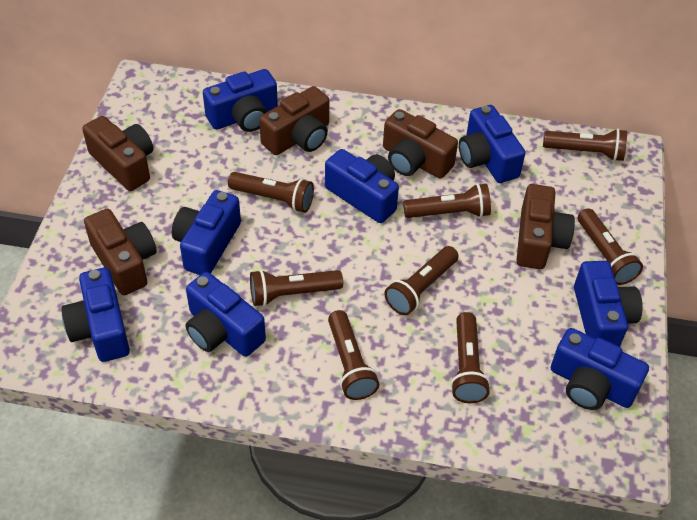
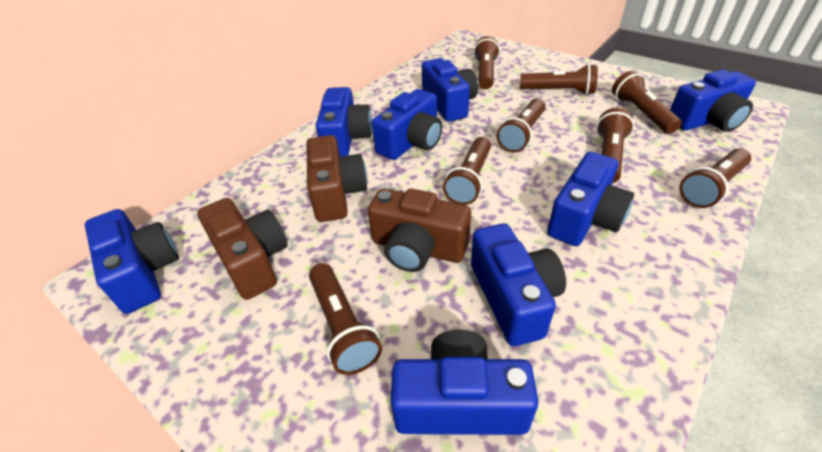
brown camera: 5 -> 3

